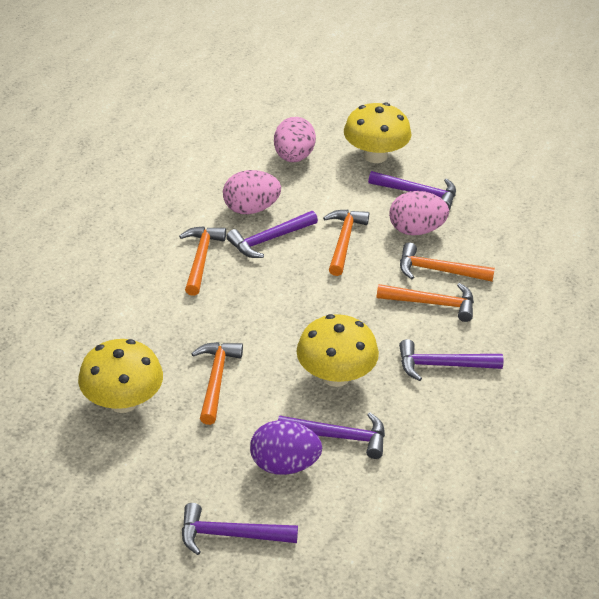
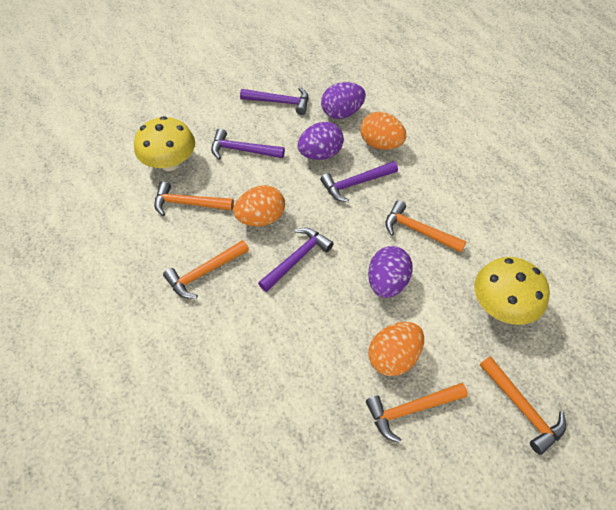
orange egg: 0 -> 3
pink egg: 3 -> 0
purple egg: 1 -> 3
purple hammer: 5 -> 4
yellow mushroom: 3 -> 2

